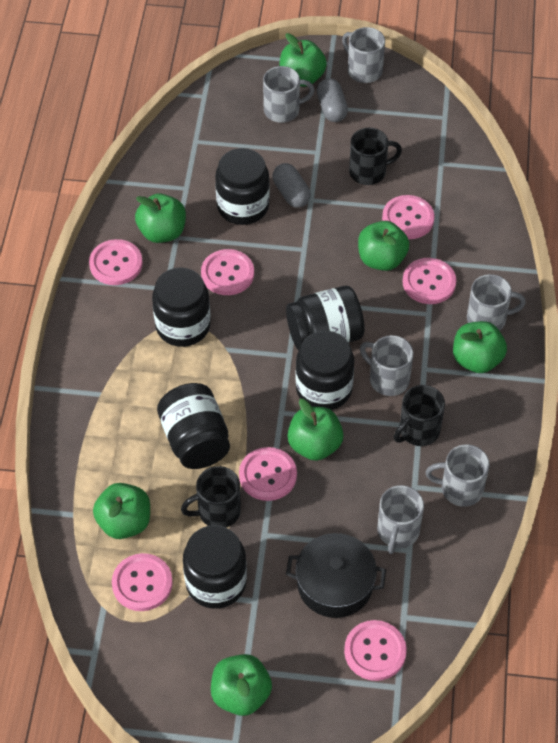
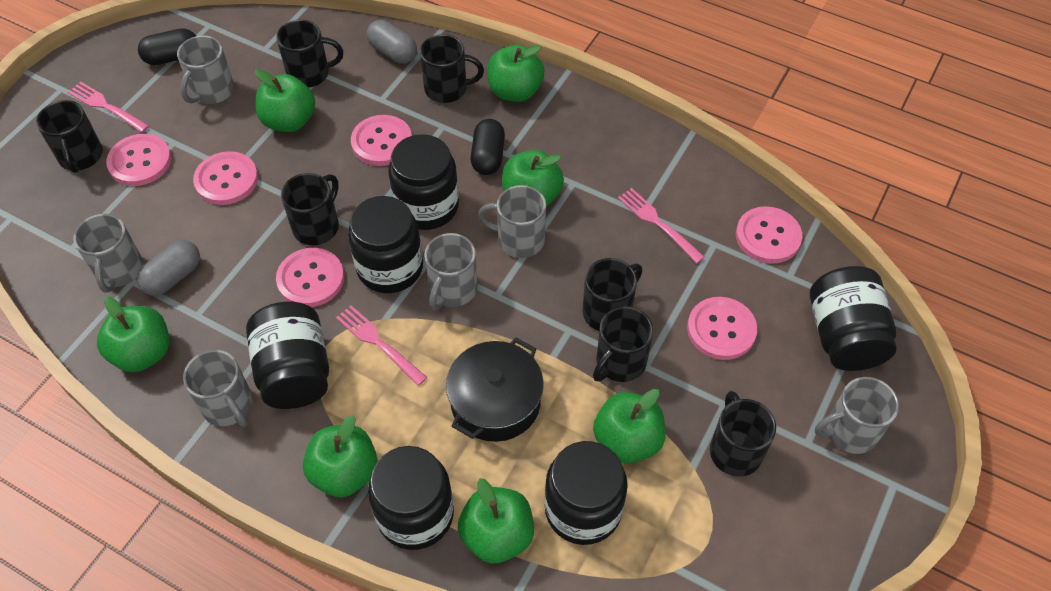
black capsule: 0 -> 2
black mug: 3 -> 7
pink button: 7 -> 6
pink fork: 0 -> 3

